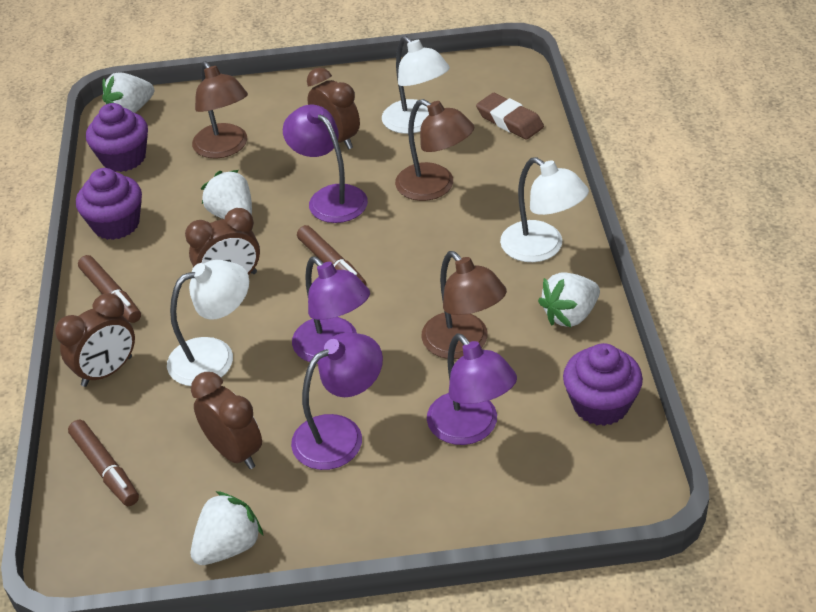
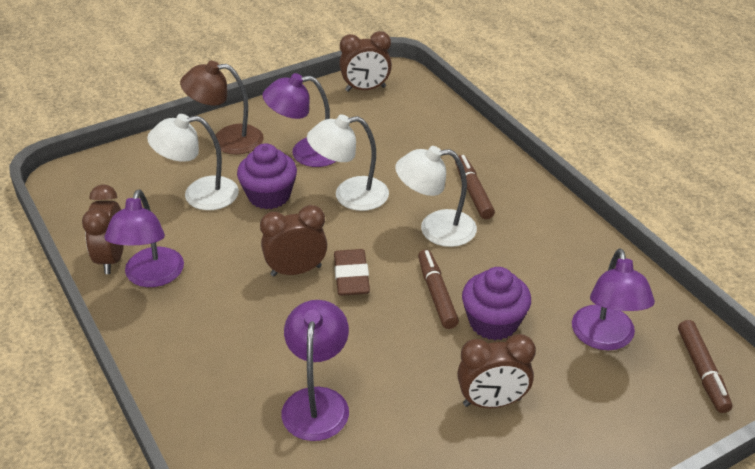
brown lamp: 3 -> 1
purple cupcake: 3 -> 2
white strawberry: 4 -> 0

